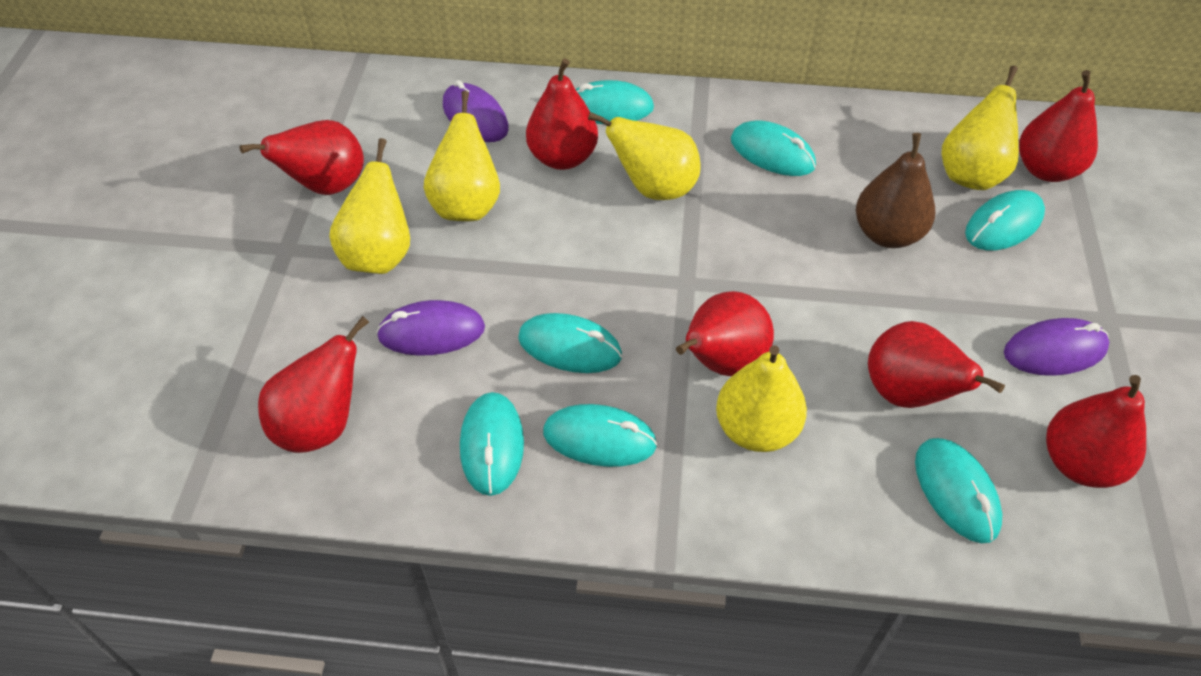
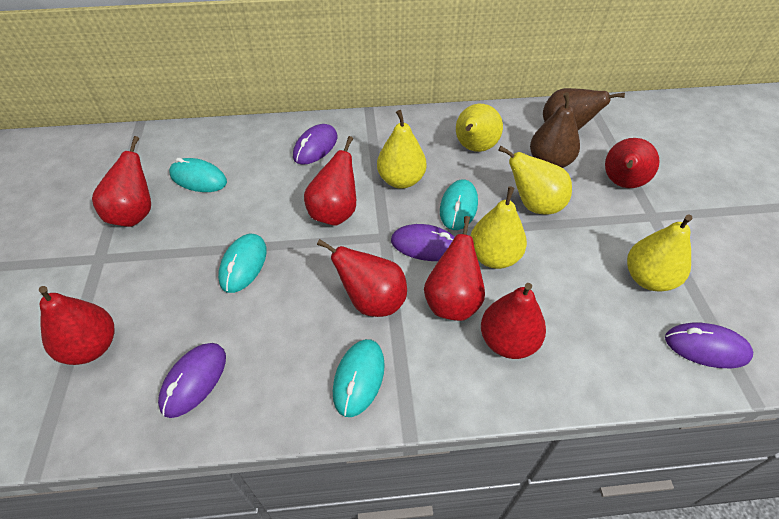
brown pear: 1 -> 2
purple mouse: 3 -> 4
turquoise mouse: 7 -> 4

